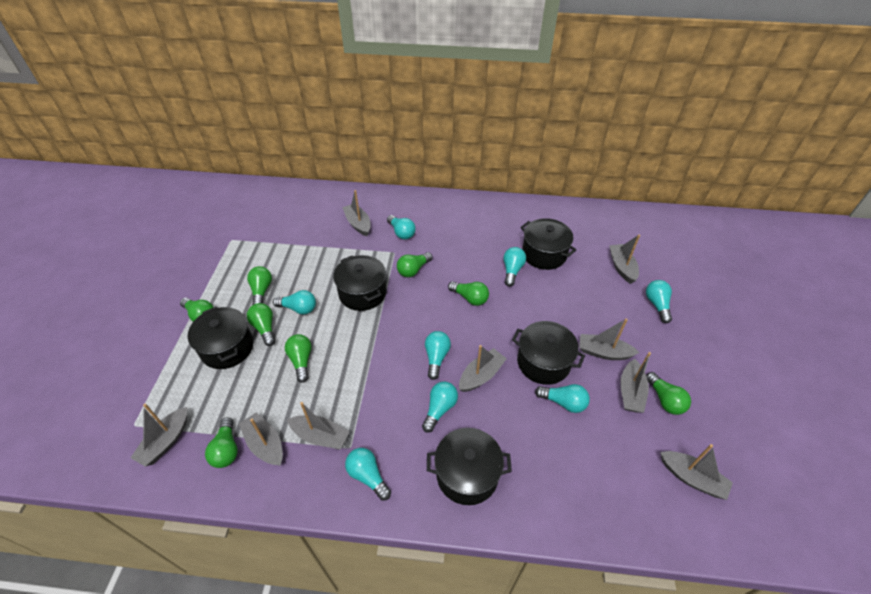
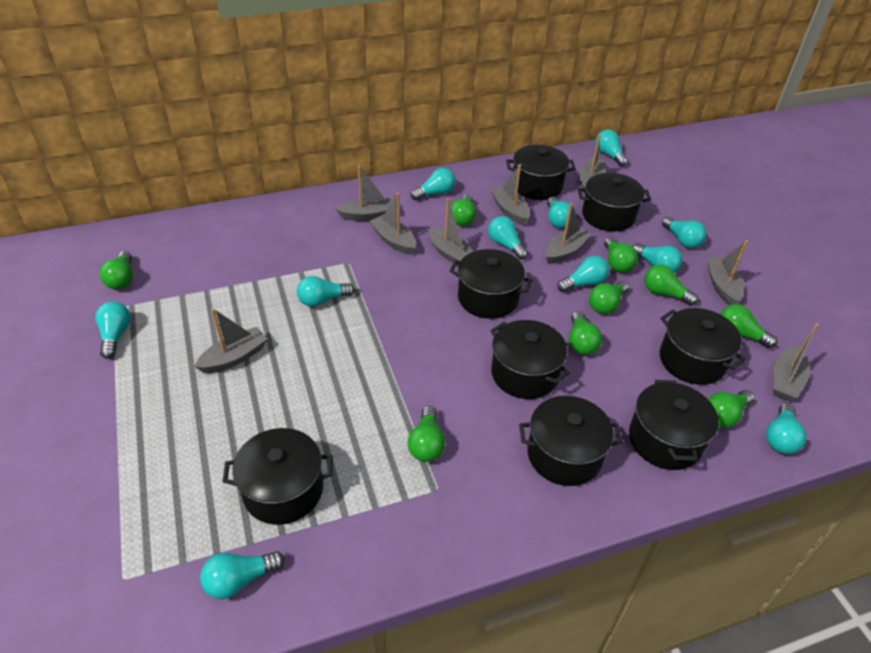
black pot: 5 -> 8
green light bulb: 8 -> 9
turquoise light bulb: 8 -> 11

